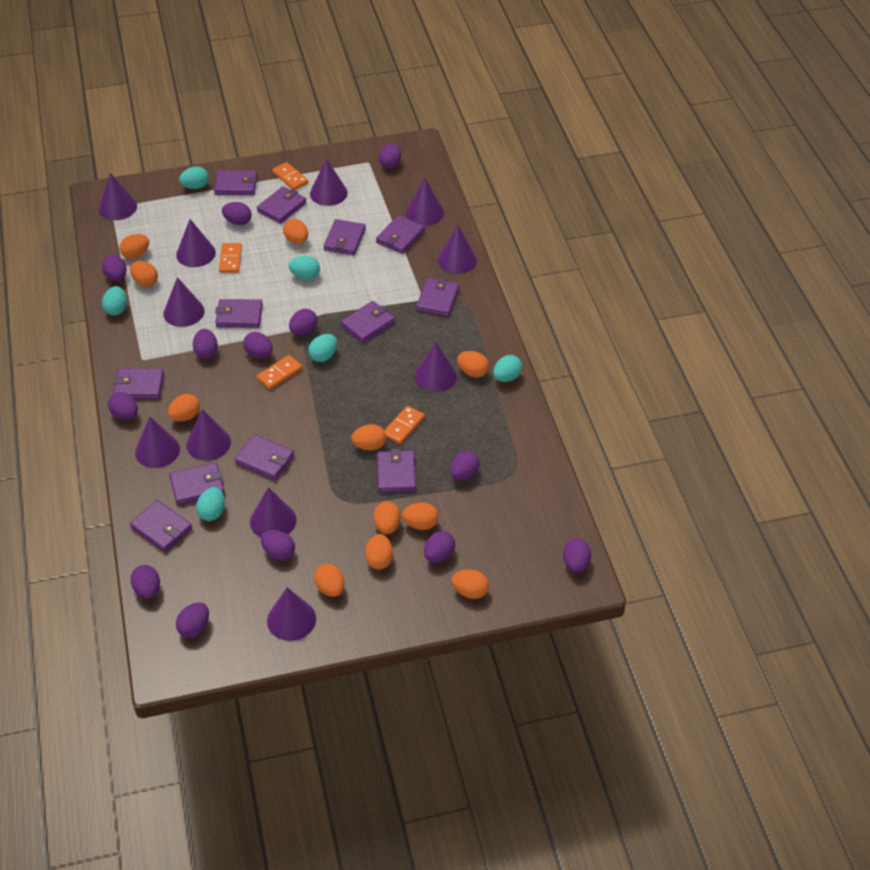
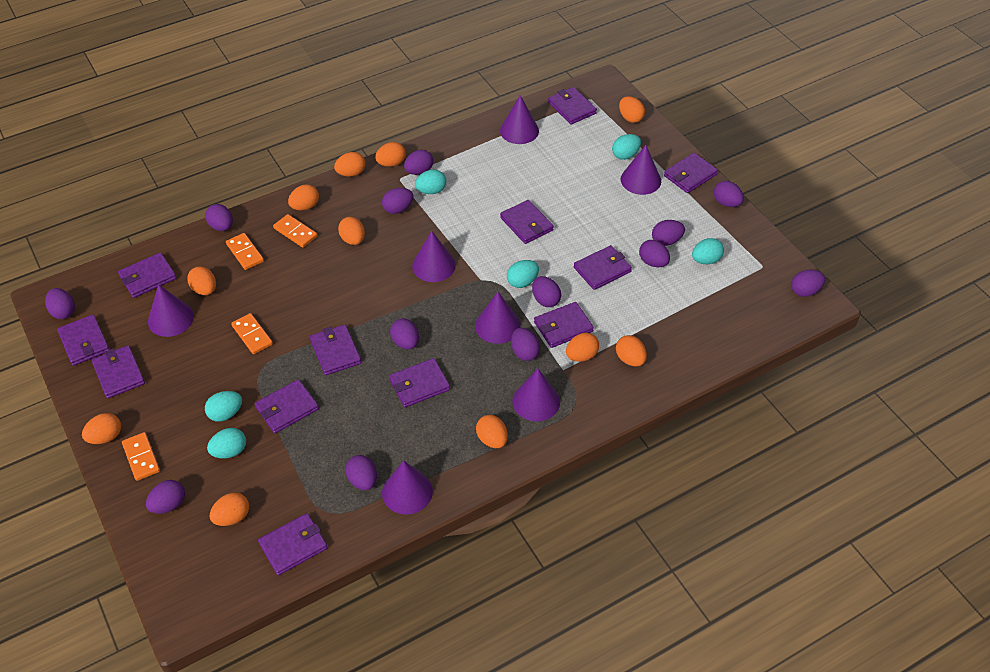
purple cone: 11 -> 7

